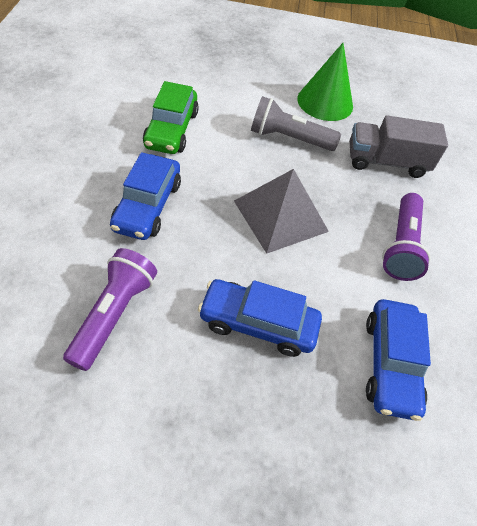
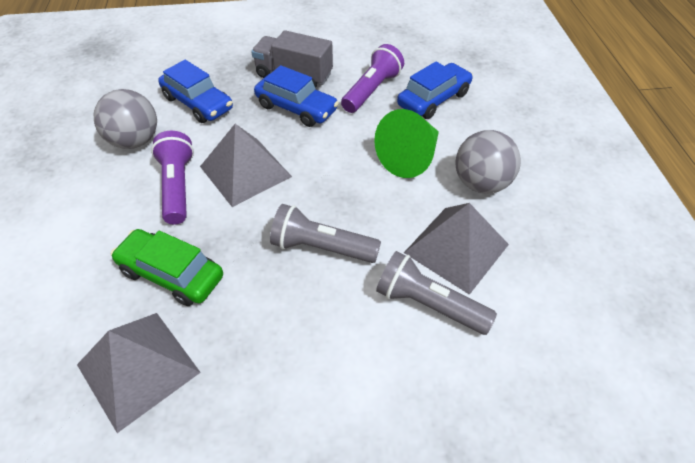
grey ball: 0 -> 2
grey flashlight: 1 -> 2
grey pyramid: 1 -> 3

